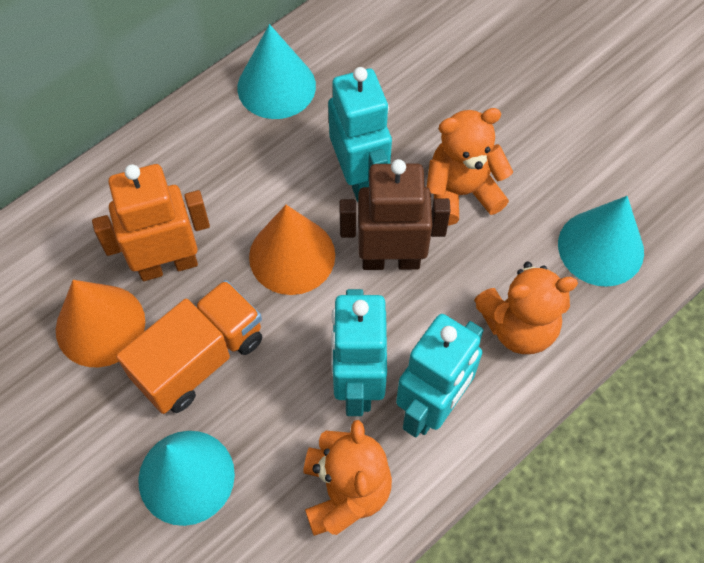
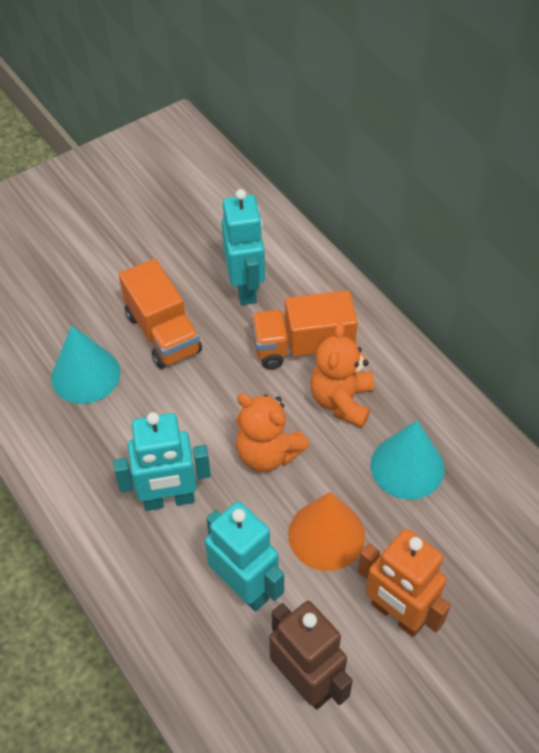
orange cone: 2 -> 1
orange teddy bear: 3 -> 2
orange truck: 1 -> 2
turquoise cone: 3 -> 2

